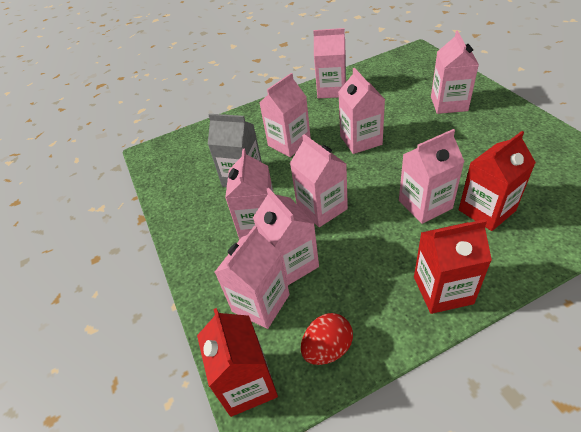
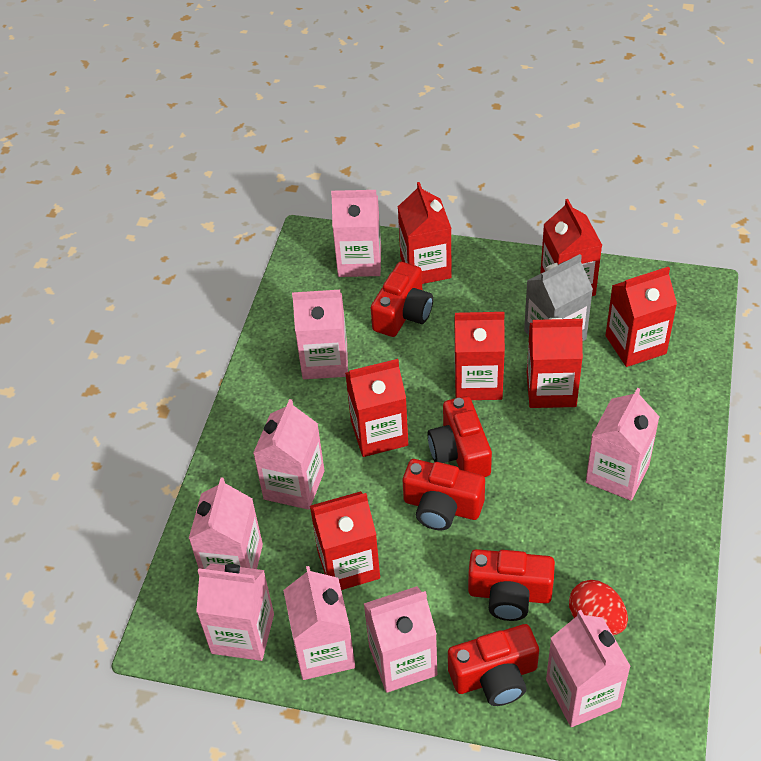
red camera: 0 -> 5
red carton: 3 -> 7

